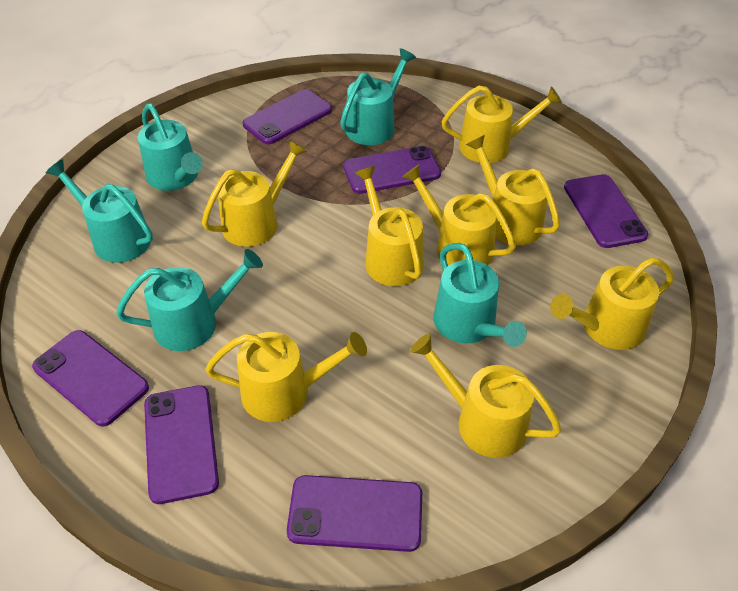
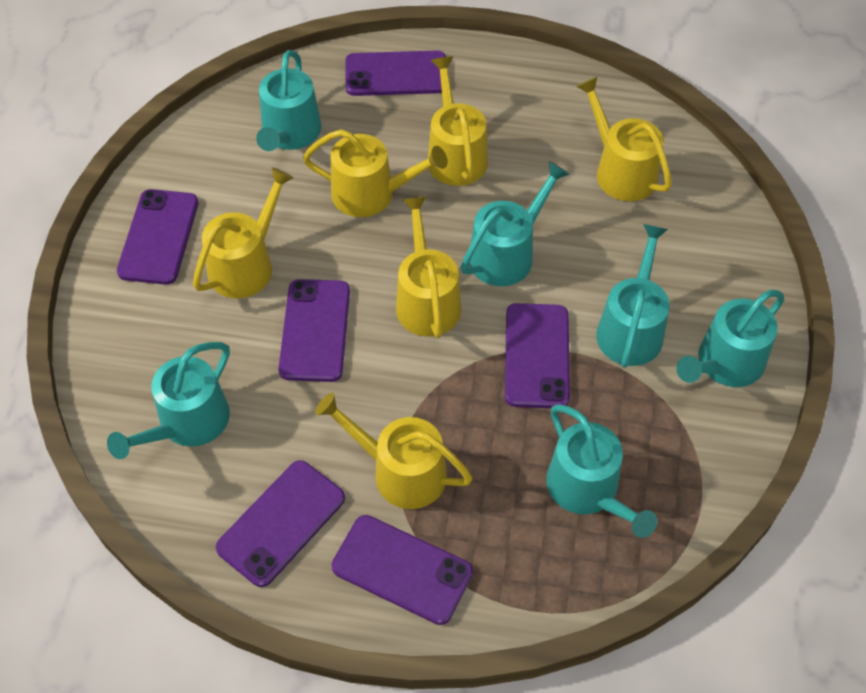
turquoise watering can: 5 -> 6
yellow watering can: 8 -> 6

